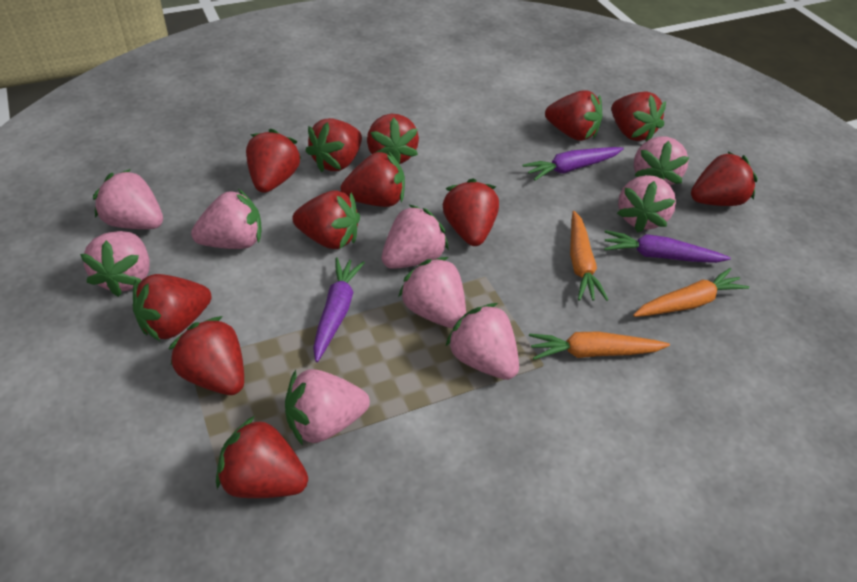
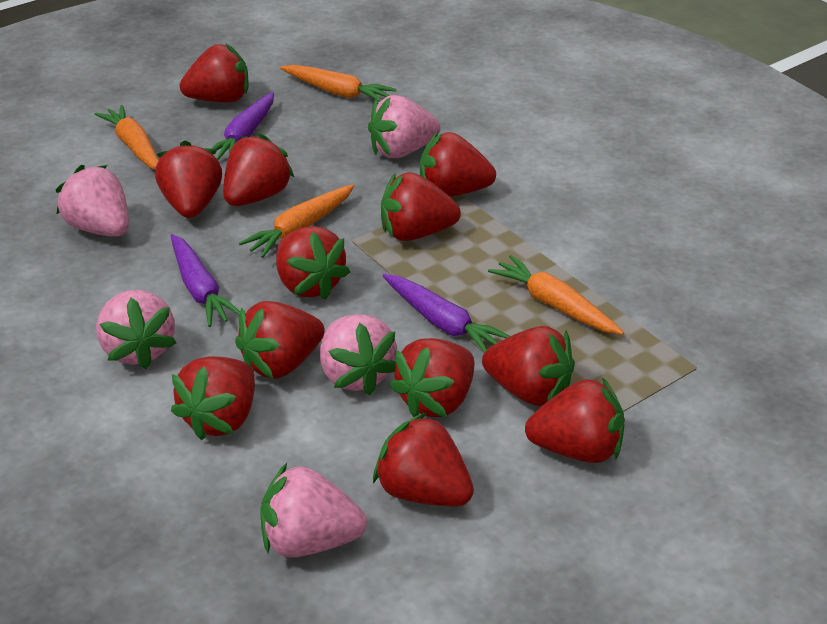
orange carrot: 3 -> 4
pink strawberry: 9 -> 5

